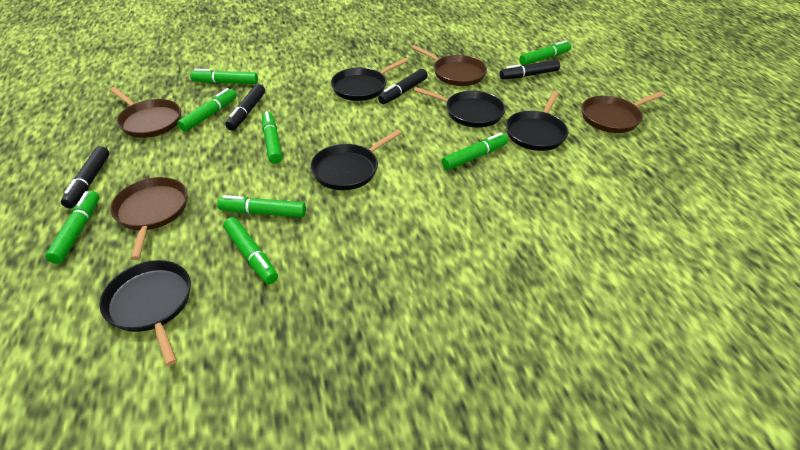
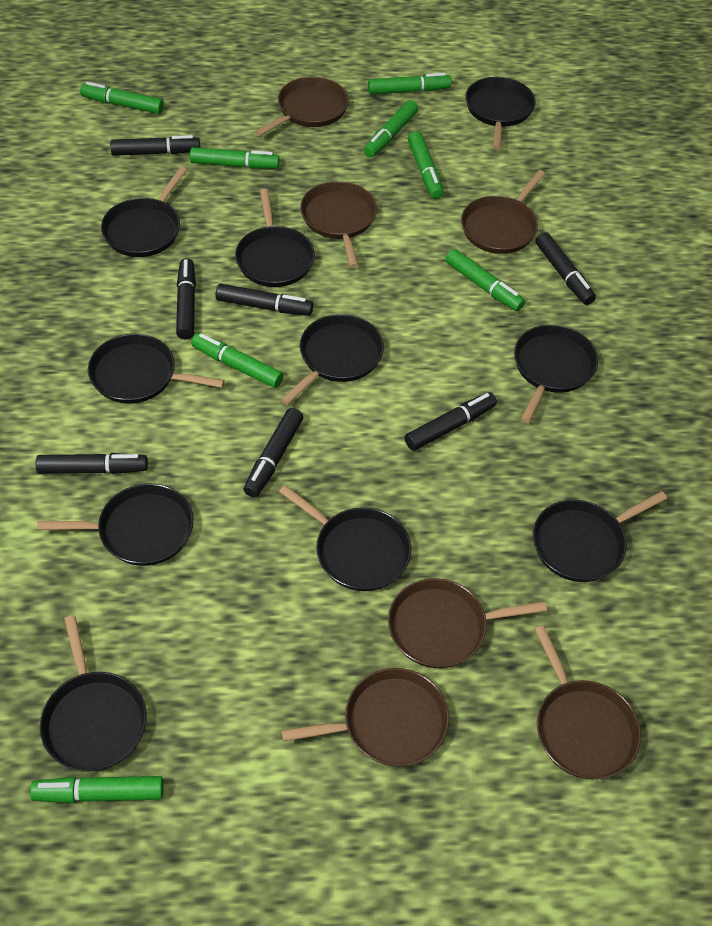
black marker: 4 -> 7
black pan: 5 -> 10
brown pan: 4 -> 6

